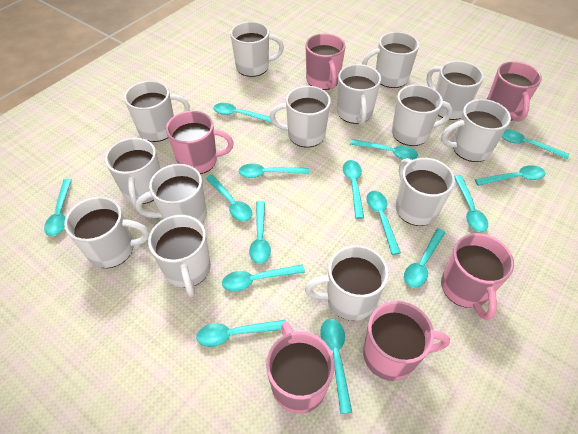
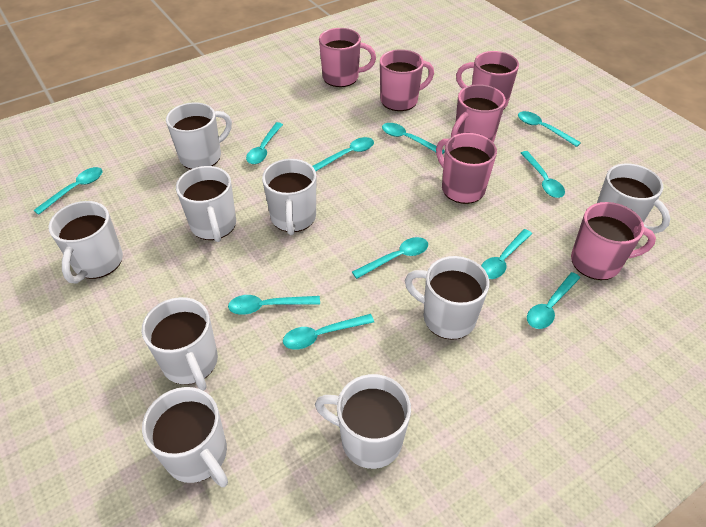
turquoise spoon: 15 -> 11
white mug: 14 -> 9

